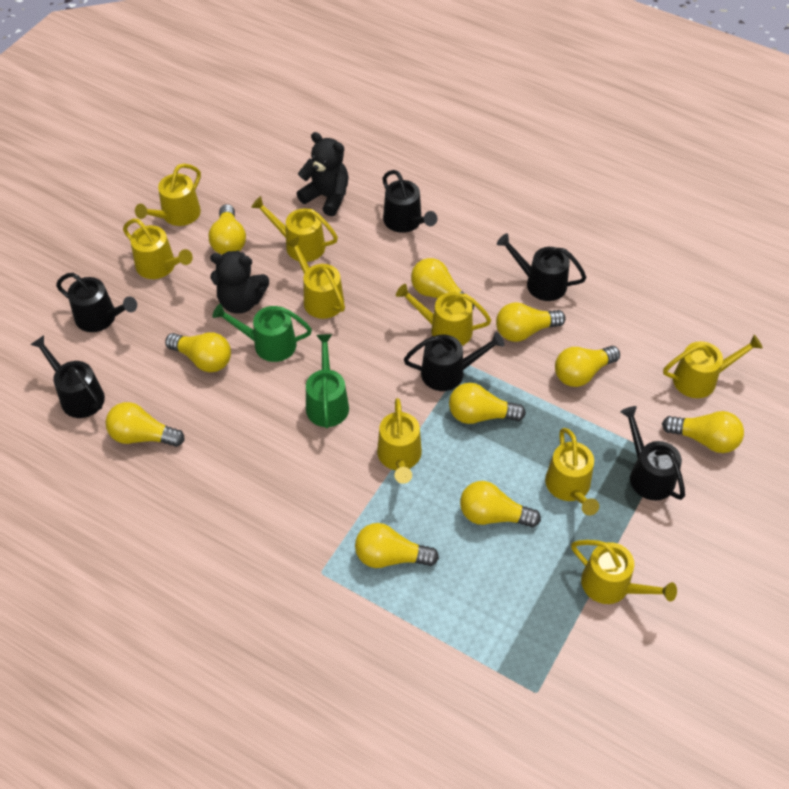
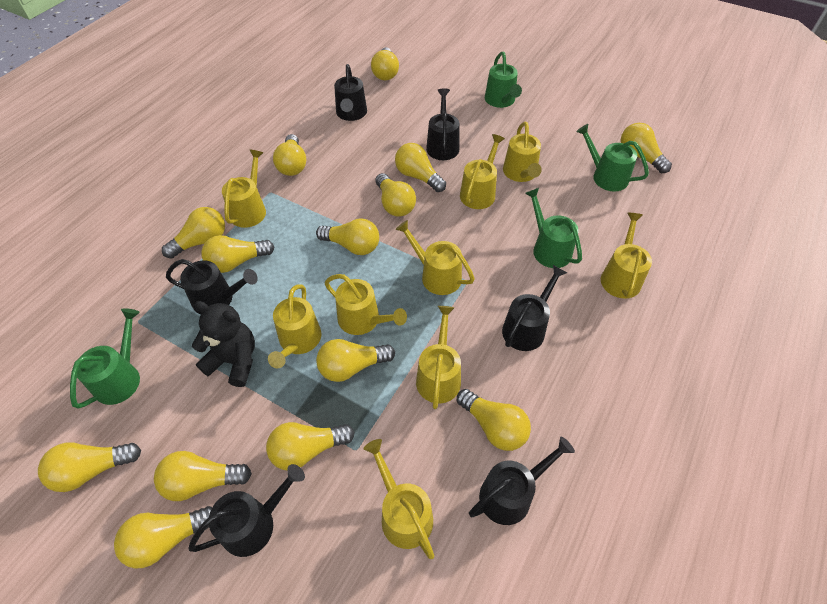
black teddy bear: 2 -> 1
green watering can: 2 -> 4
yellow light bulb: 10 -> 14

